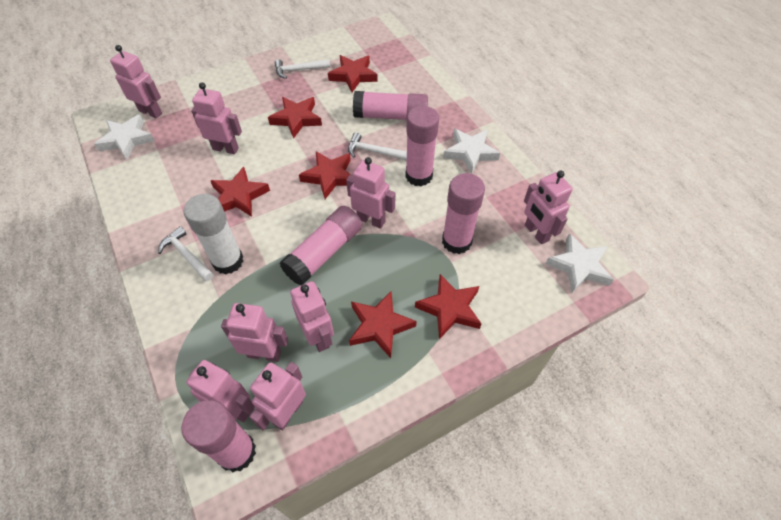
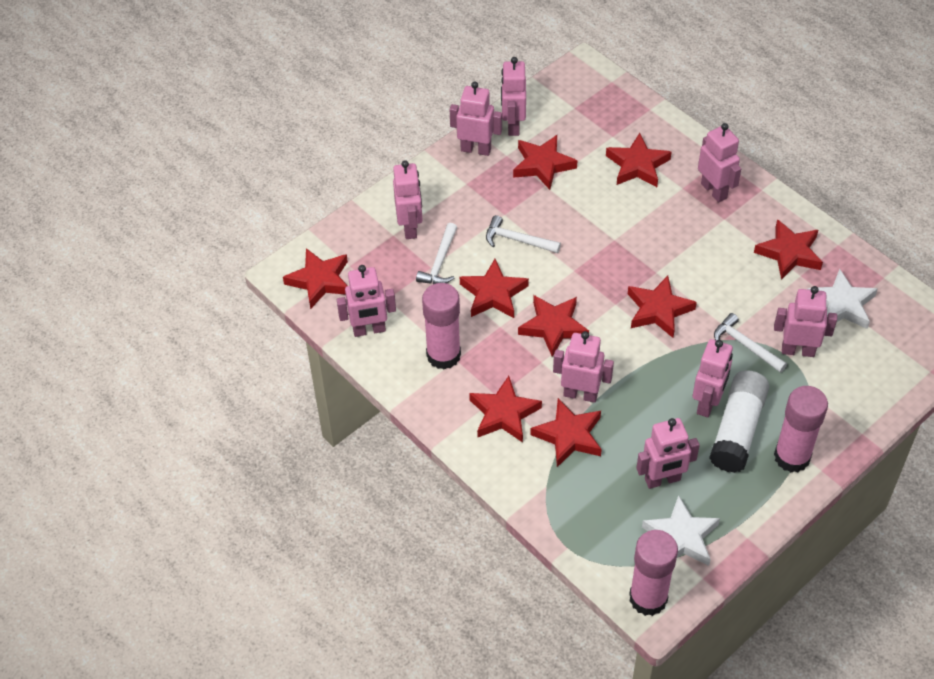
pink glue stick: 5 -> 3
pink robot: 8 -> 9
red star: 6 -> 9
white star: 3 -> 2

